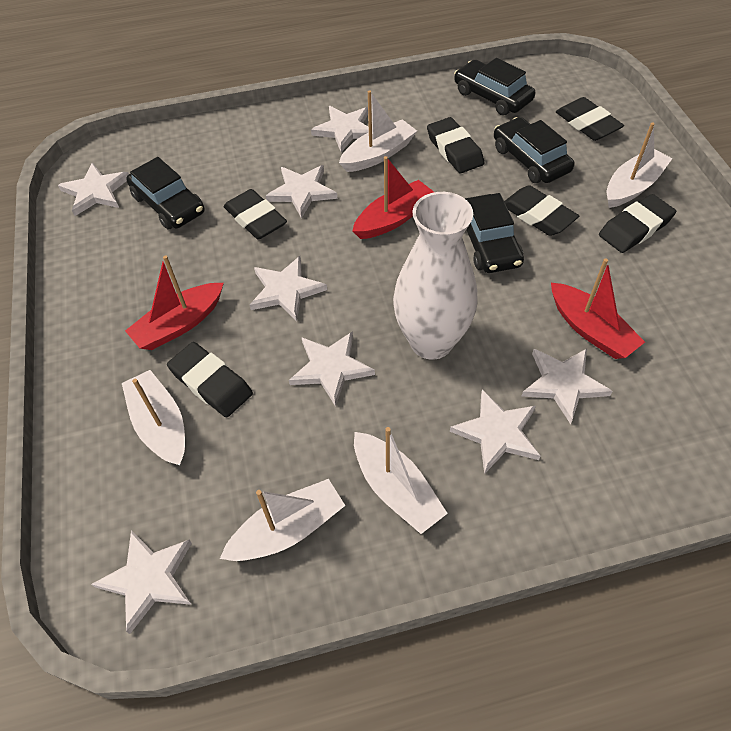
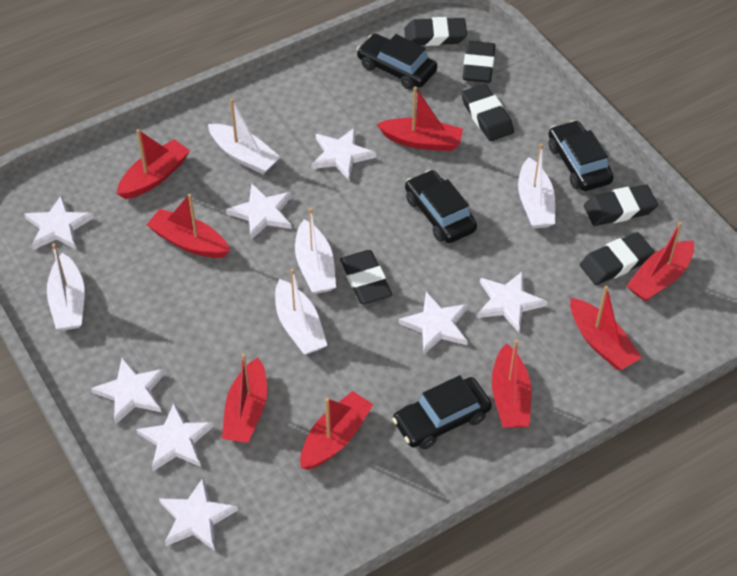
red boat: 3 -> 8
white vase: 1 -> 0

